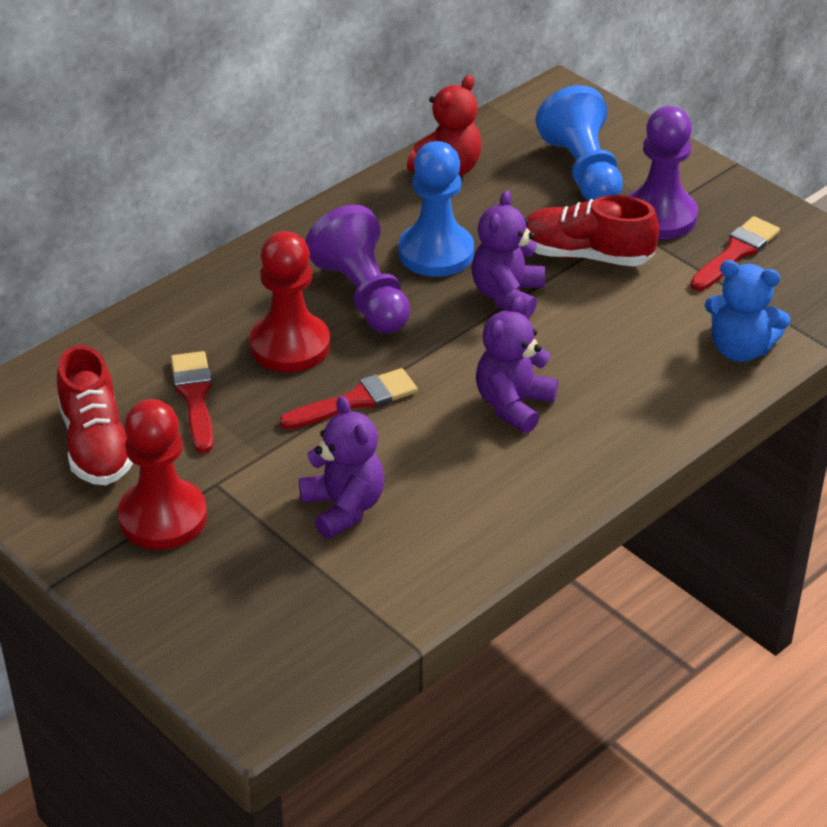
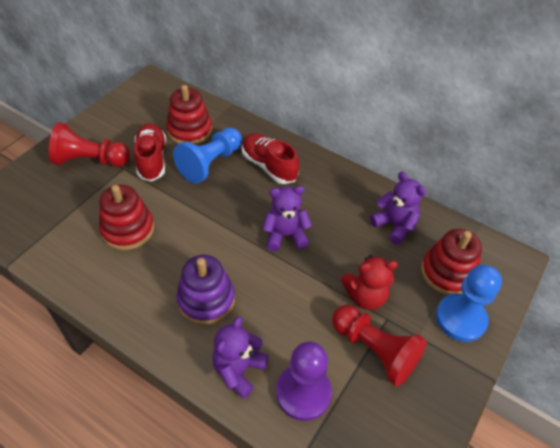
blue teddy bear: 1 -> 0
purple pawn: 2 -> 1
purple stacking toy: 0 -> 1
red brush: 3 -> 0
red stacking toy: 0 -> 3

